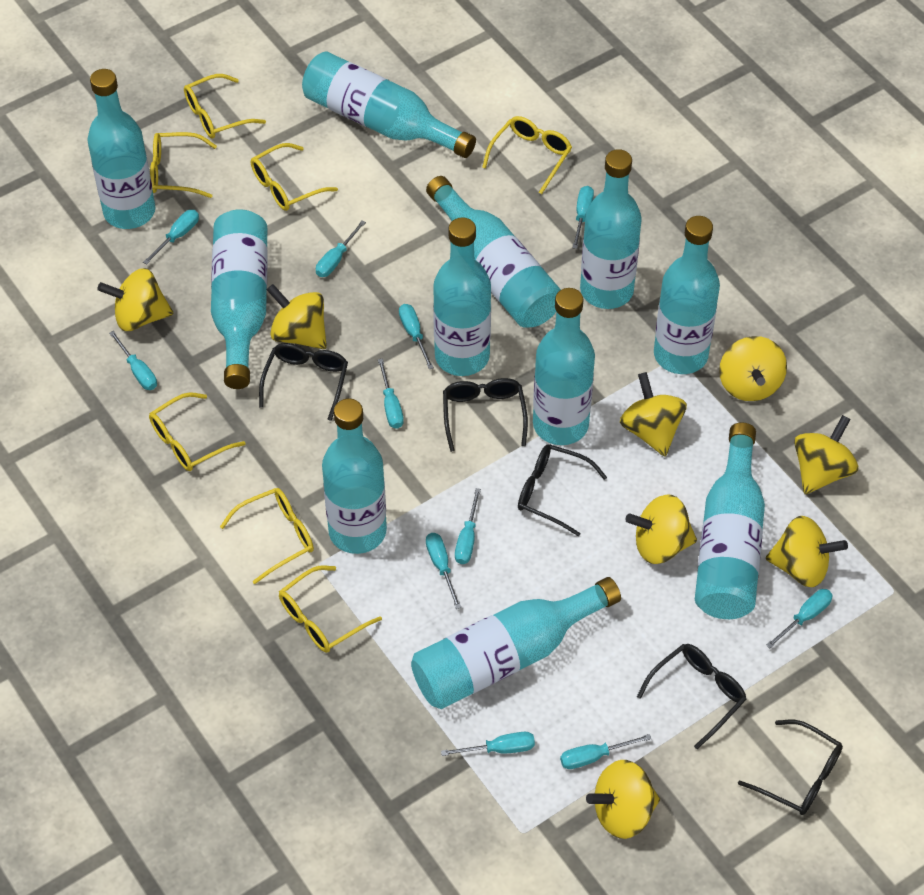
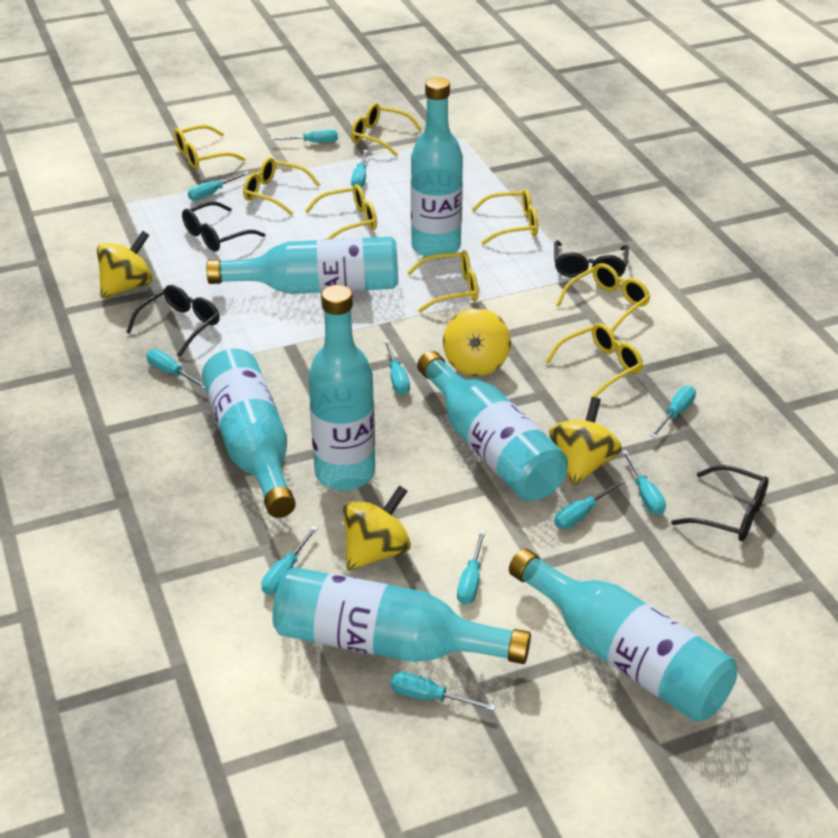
black glasses: 5 -> 4
turquoise bottle: 11 -> 7
yellow glasses: 7 -> 8
yellow spinning top: 8 -> 4

